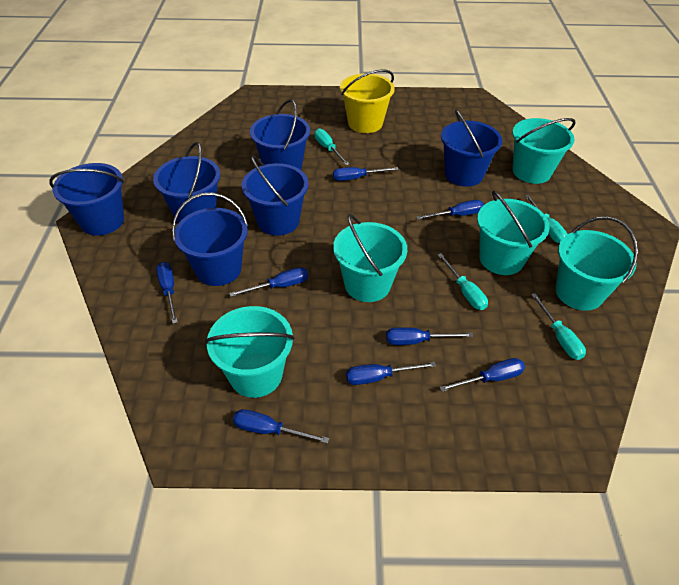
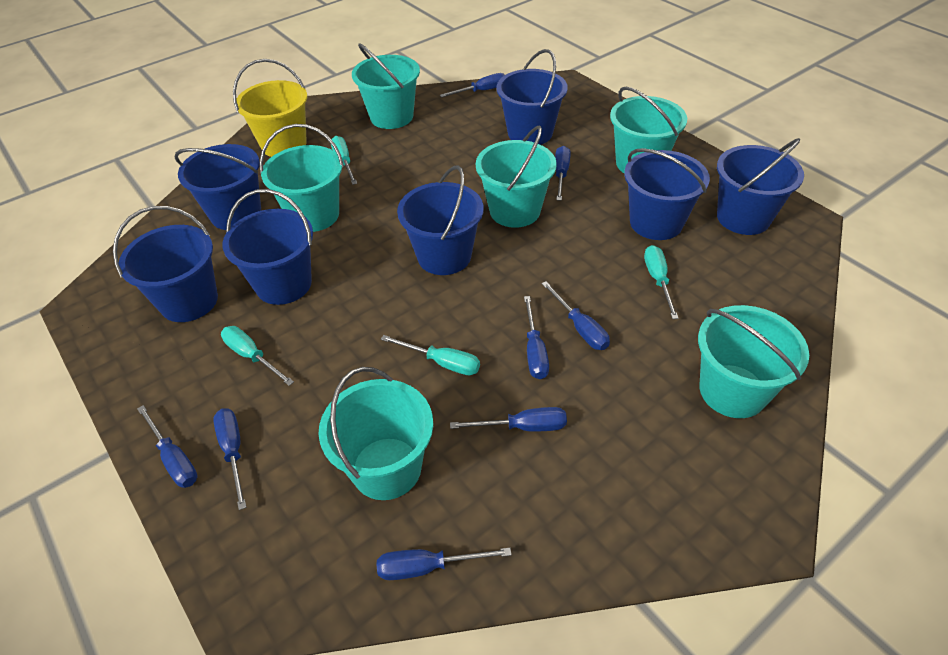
blue bucket: 6 -> 7
turquoise bucket: 5 -> 6

